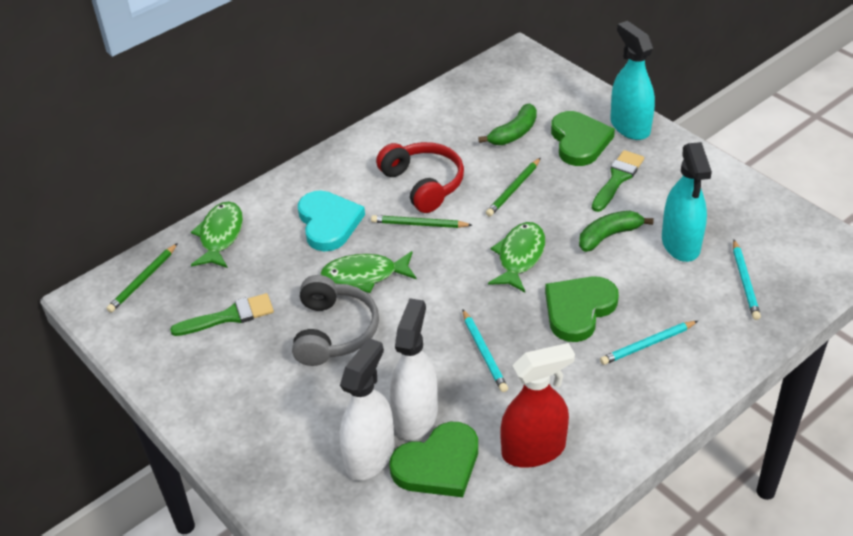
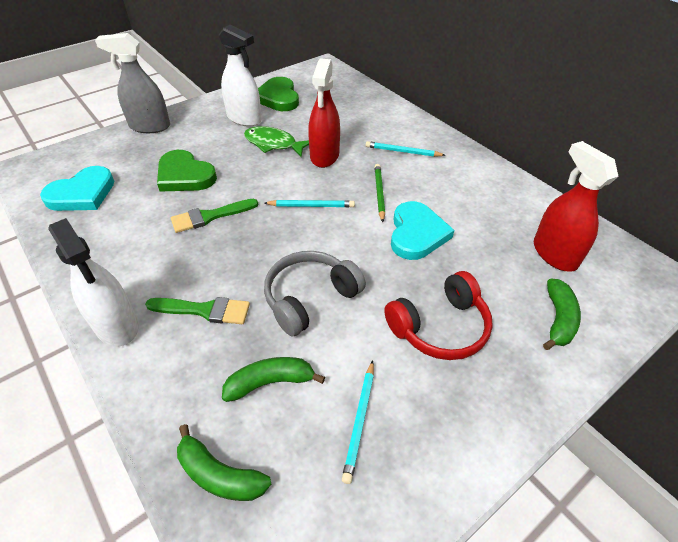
green banana: 2 -> 3
green fish: 3 -> 1
green heart: 3 -> 2
green pencil: 3 -> 1
grey spray bottle: 0 -> 1
red spray bottle: 1 -> 2
turquoise heart: 1 -> 2
turquoise spray bottle: 2 -> 0

